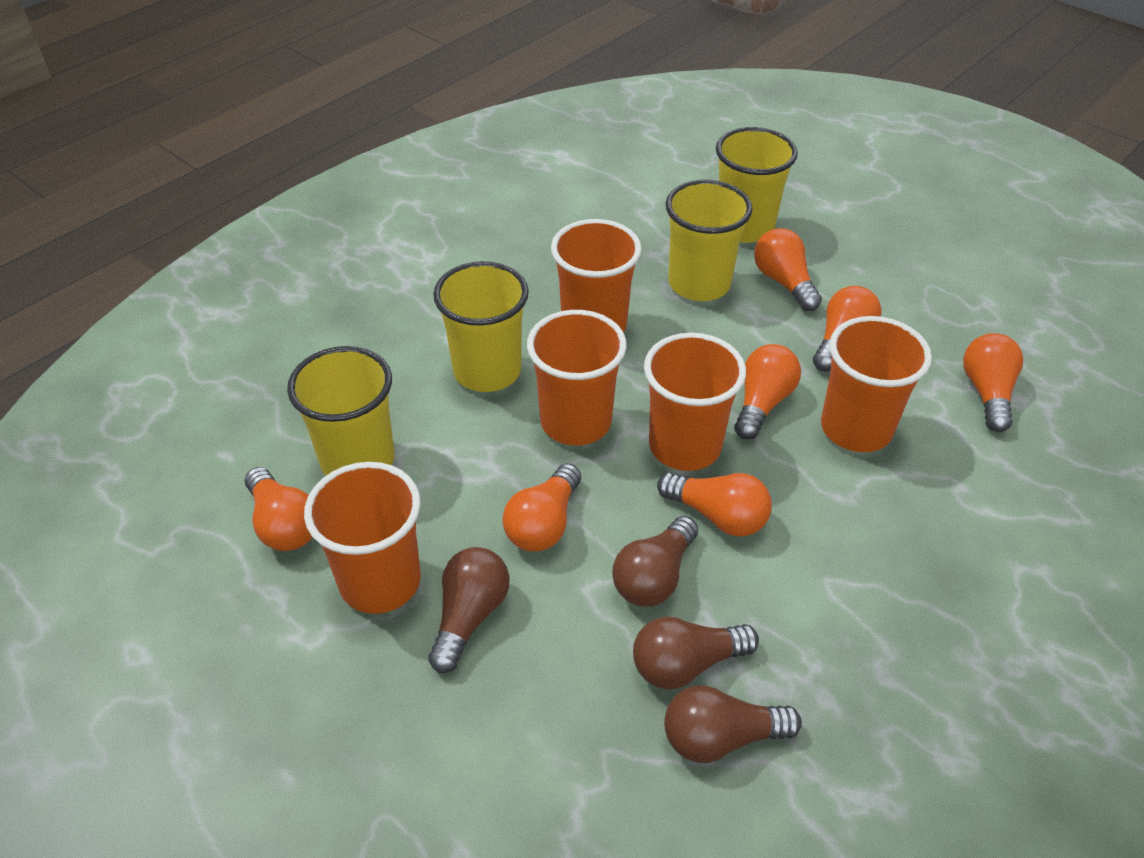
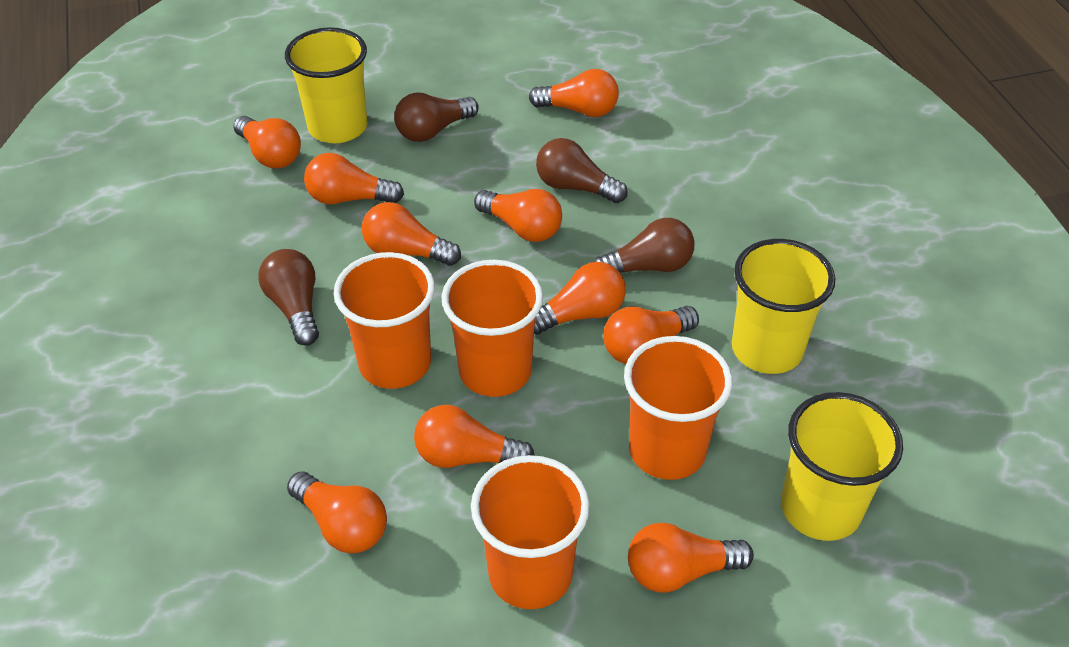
orange cup: 5 -> 4
orange light bulb: 7 -> 10
yellow cup: 4 -> 3

